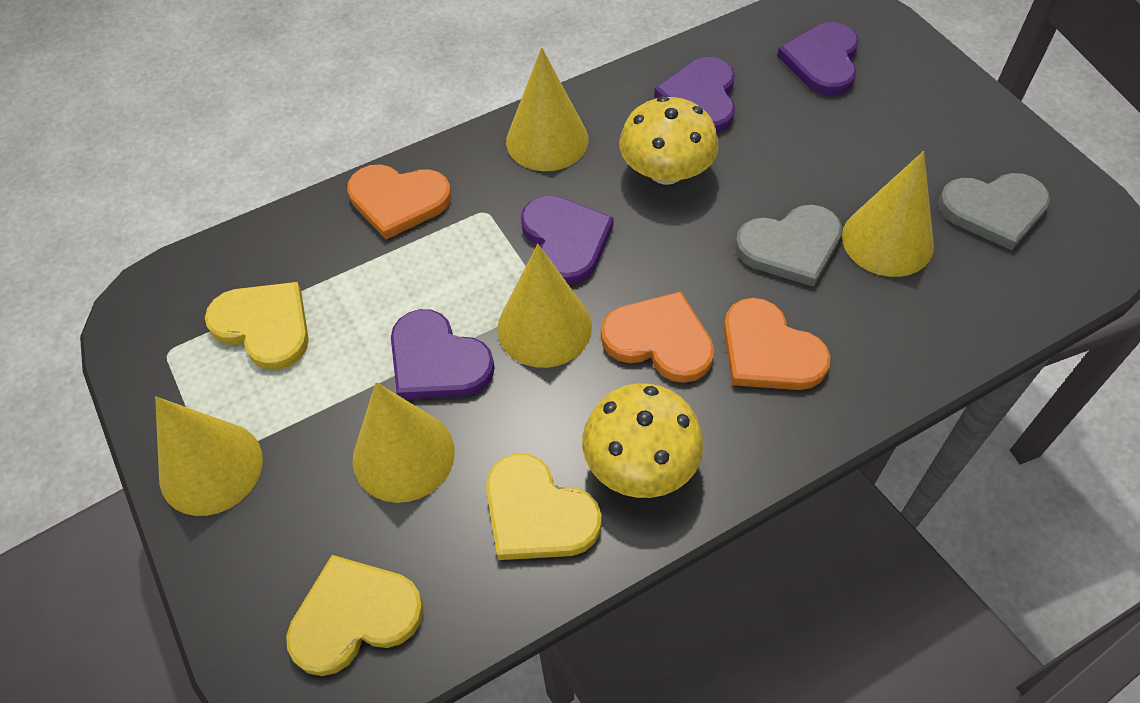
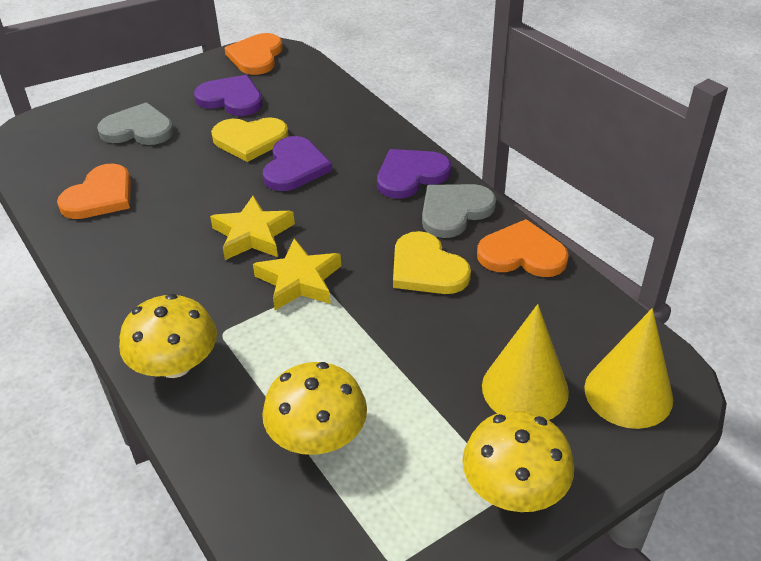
purple heart: 4 -> 3
yellow cone: 5 -> 2
yellow heart: 3 -> 2
yellow mushroom: 2 -> 3
yellow star: 0 -> 2

